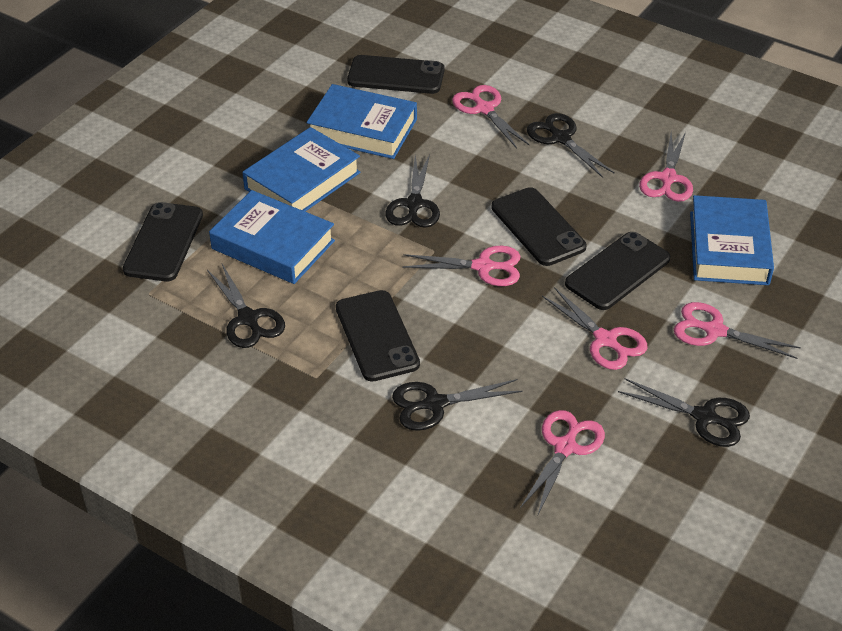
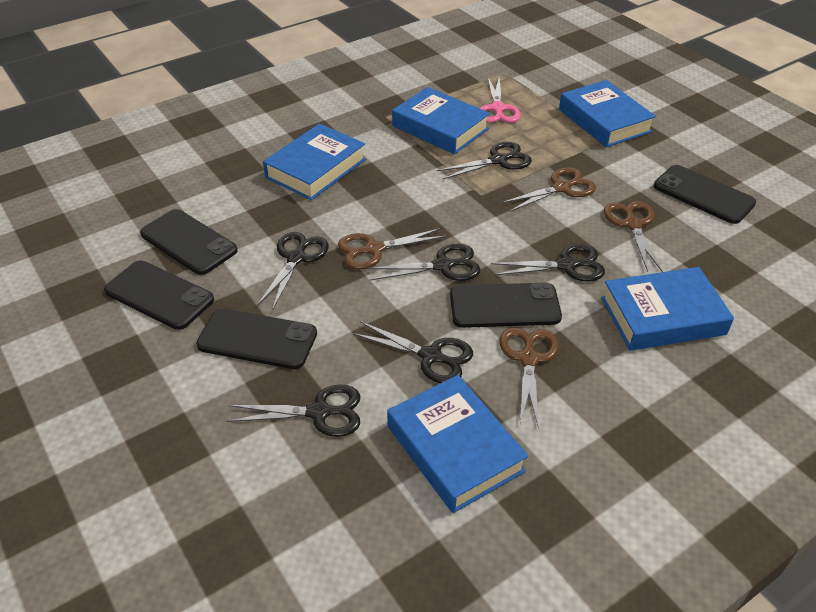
black scissors: 5 -> 6
blue book: 4 -> 5
brown scissors: 0 -> 4
pink scissors: 6 -> 1

